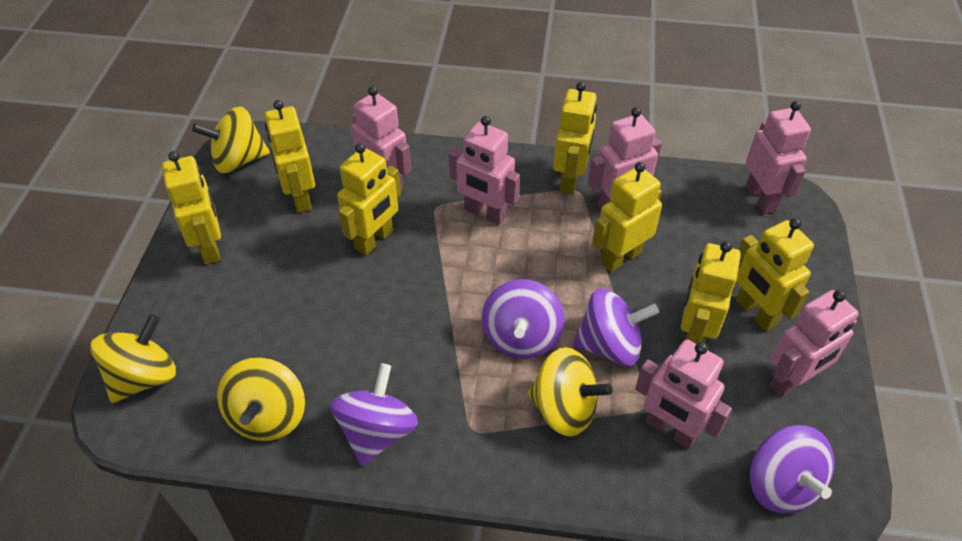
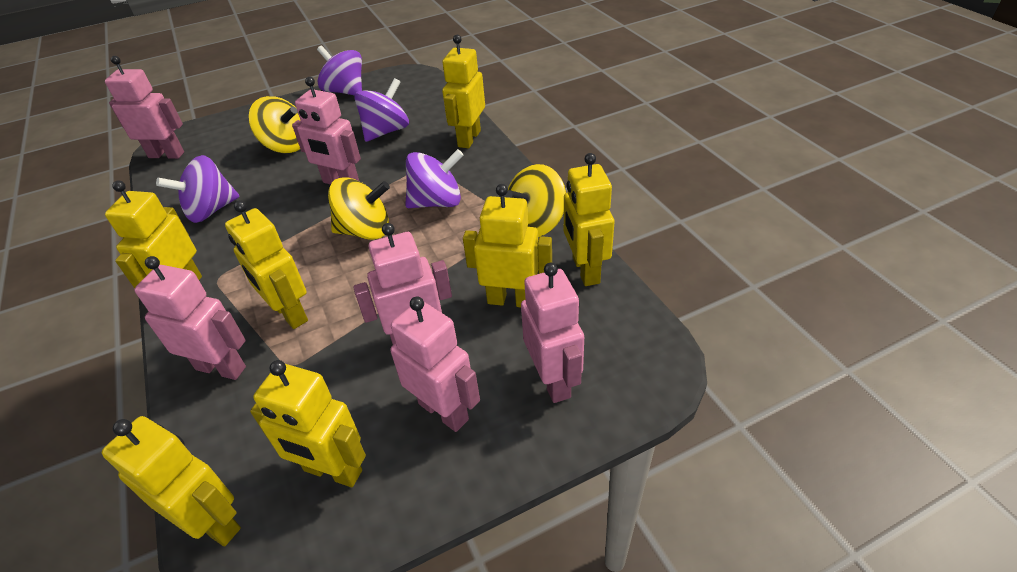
yellow spinning top: 4 -> 3

